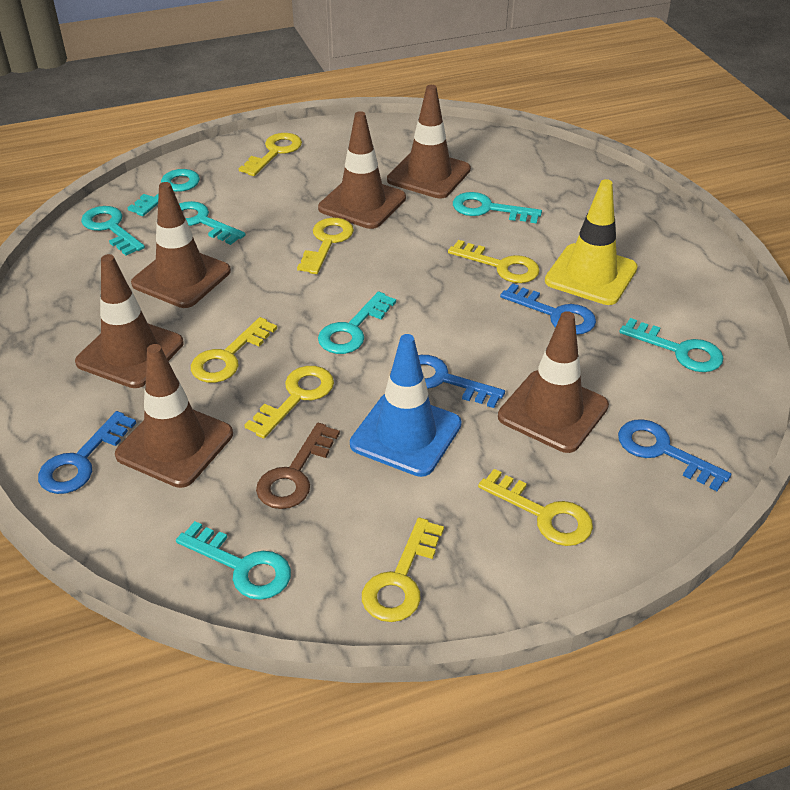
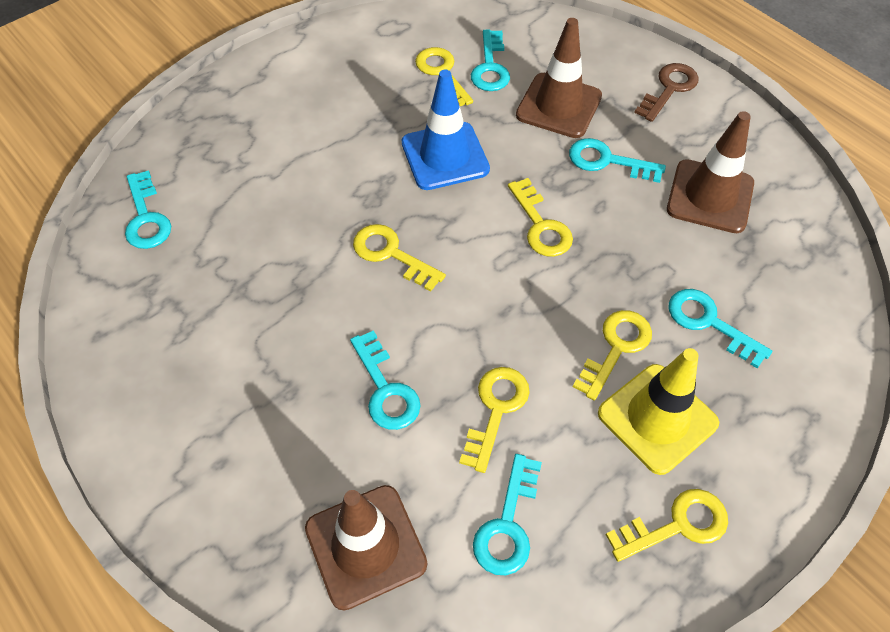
blue key: 4 -> 0
brown traffic cone: 6 -> 3
turquoise key: 7 -> 6
yellow key: 7 -> 6

